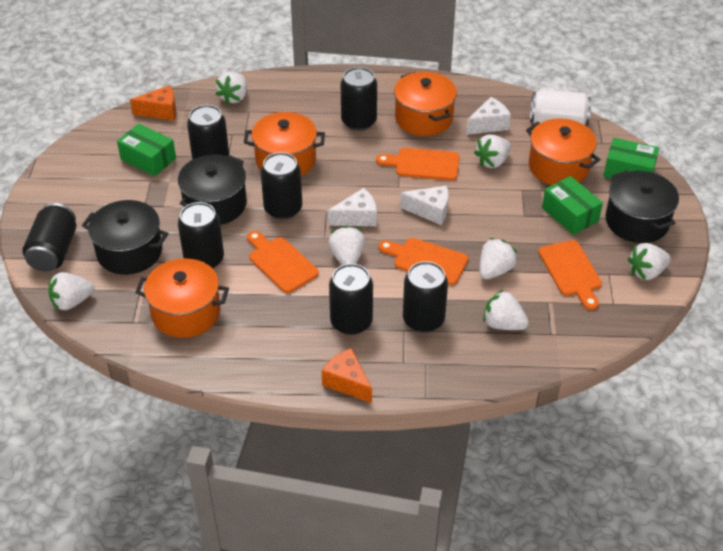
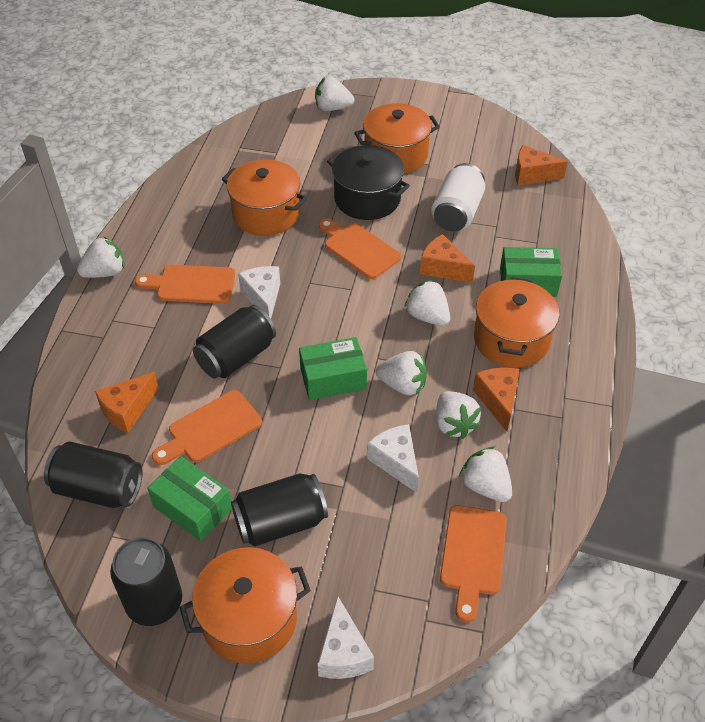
black can: 7 -> 4
black pot: 3 -> 1
orange cheese: 2 -> 4
white strawberry: 7 -> 6

